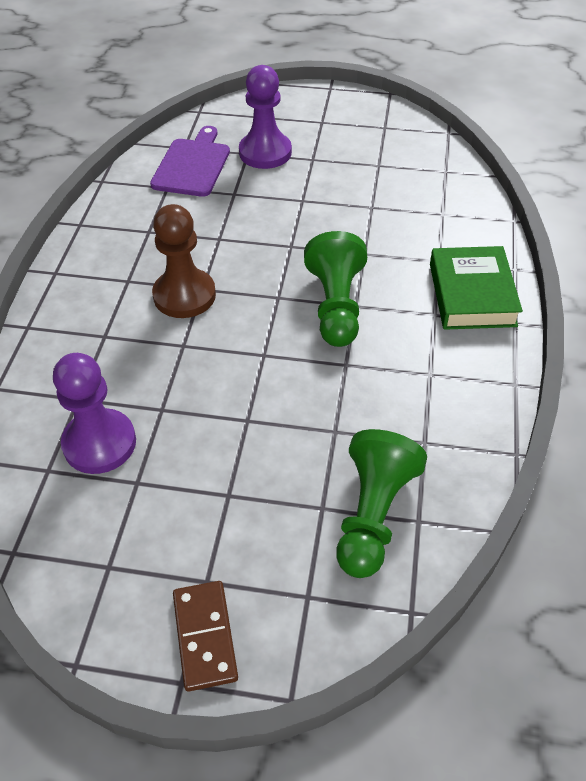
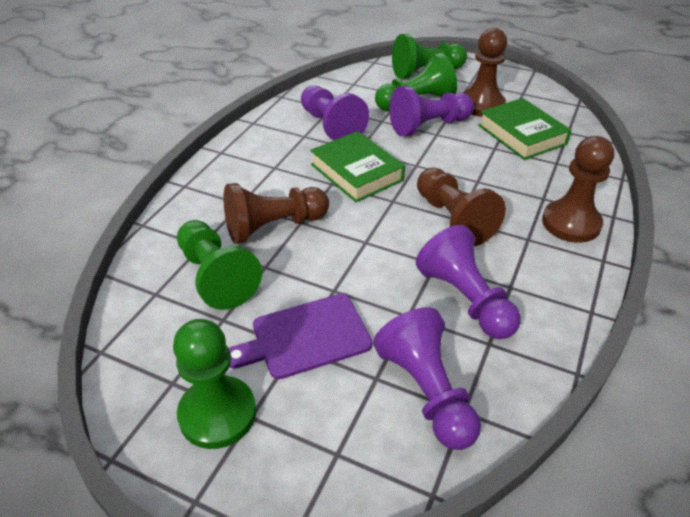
brown domino: 1 -> 0
brown pawn: 1 -> 4
green book: 1 -> 2
green pawn: 2 -> 4
purple pawn: 2 -> 4

